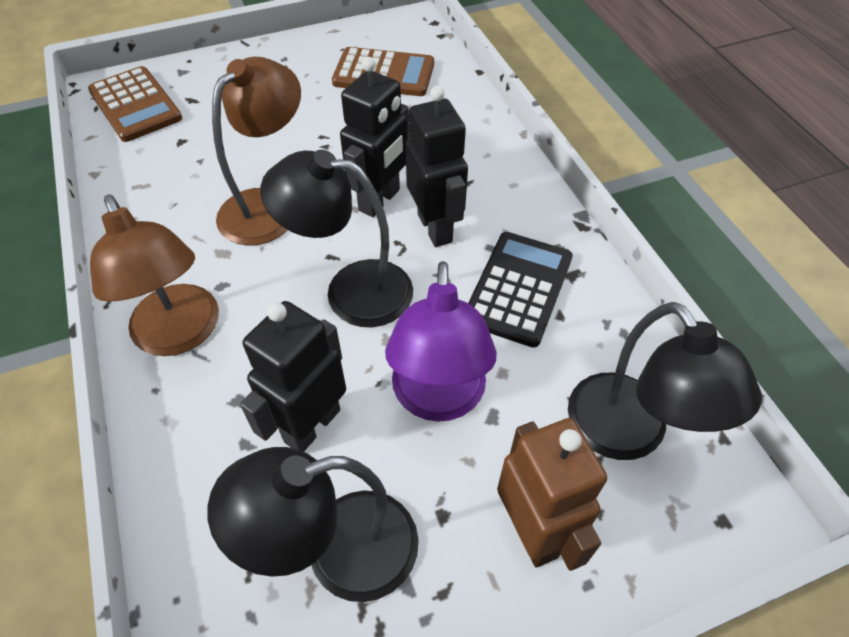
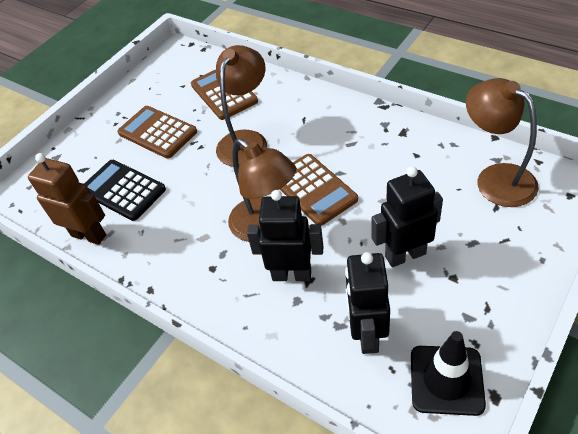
black lamp: 3 -> 0
black traffic cone: 0 -> 1
brown calculator: 2 -> 3
brown lamp: 2 -> 3
purple lamp: 1 -> 0

